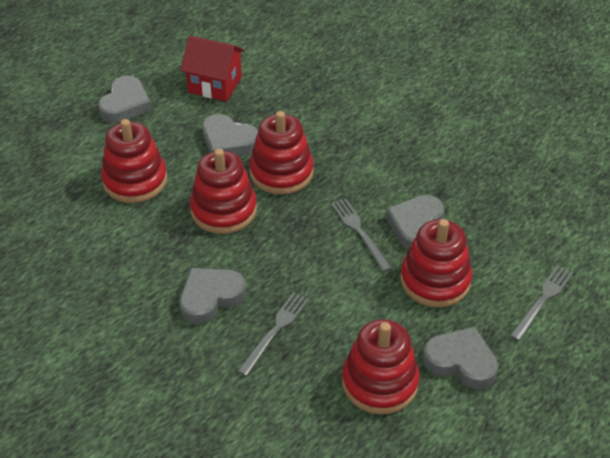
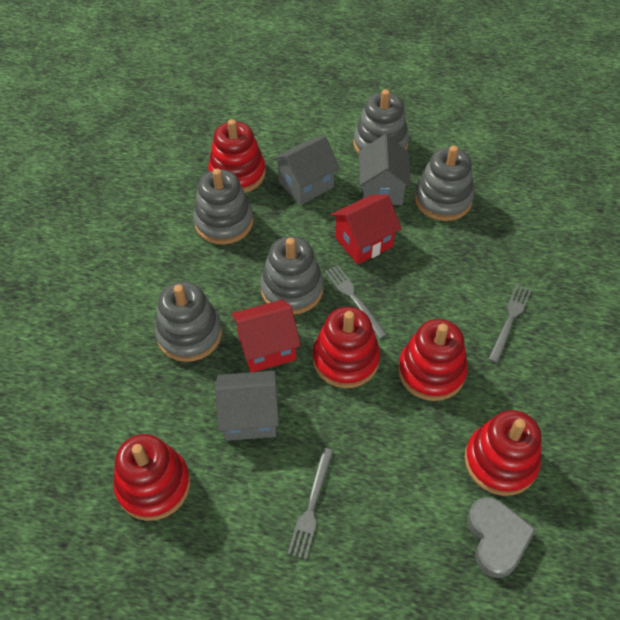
grey heart: 5 -> 1
grey house: 0 -> 3
grey stacking toy: 0 -> 5
red house: 1 -> 2

